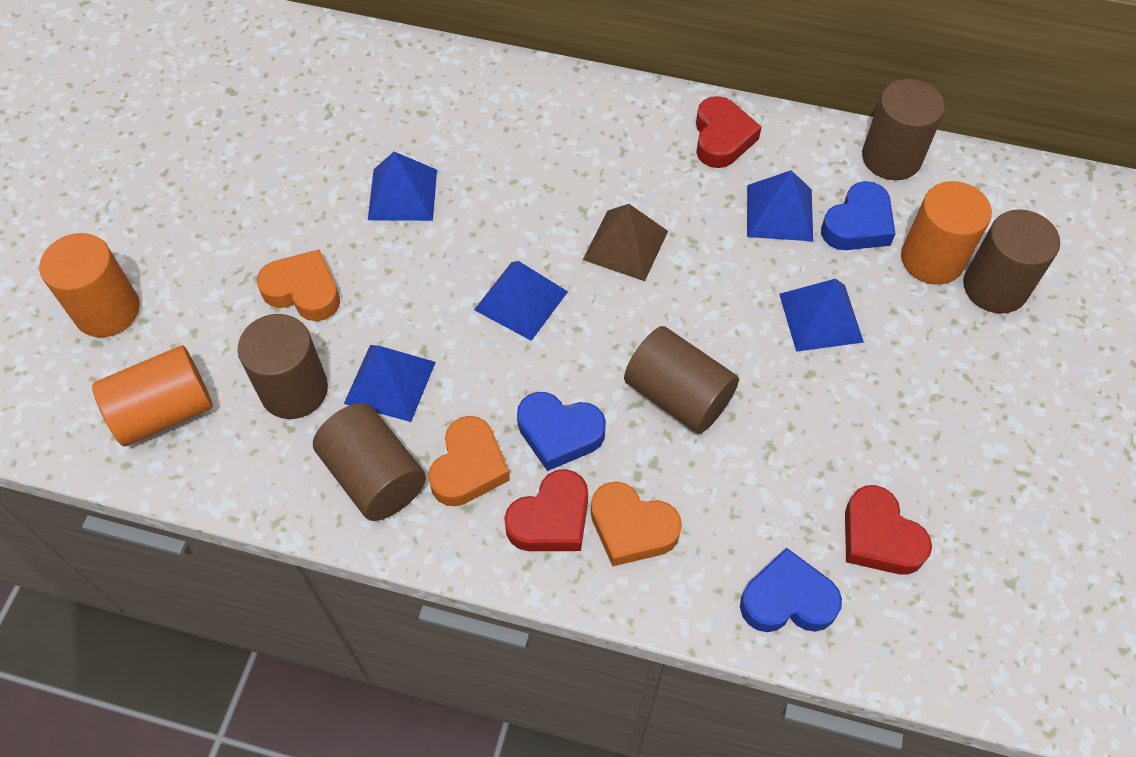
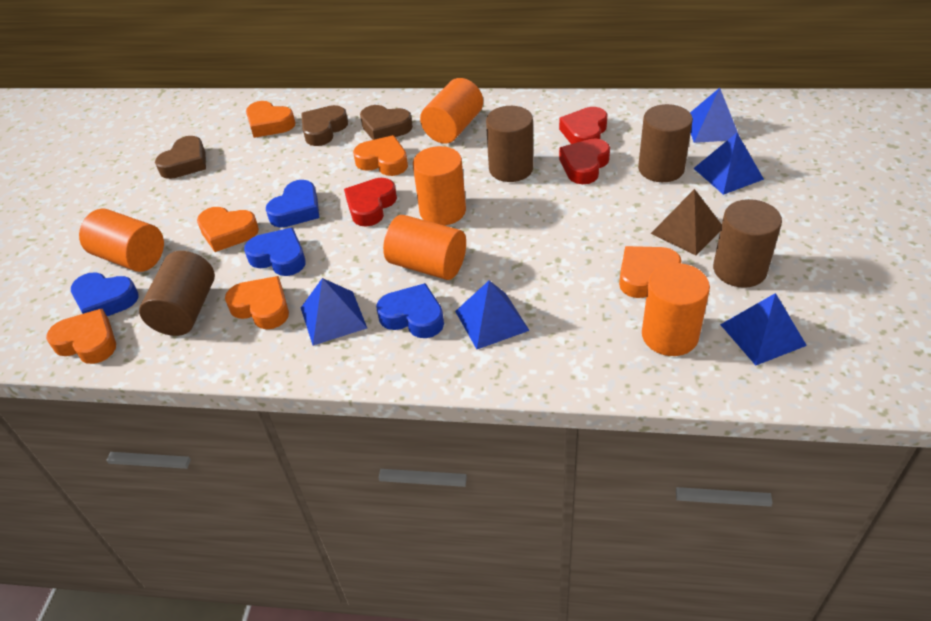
blue heart: 3 -> 4
brown cylinder: 5 -> 4
brown heart: 0 -> 3
orange cylinder: 3 -> 5
orange heart: 3 -> 6

